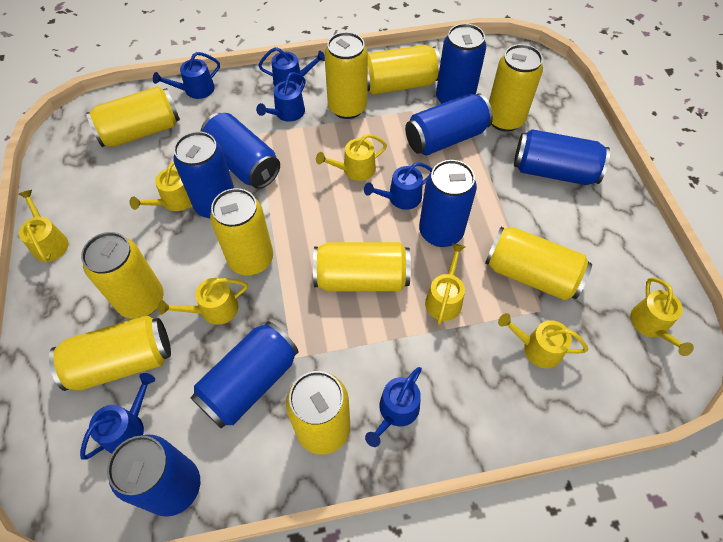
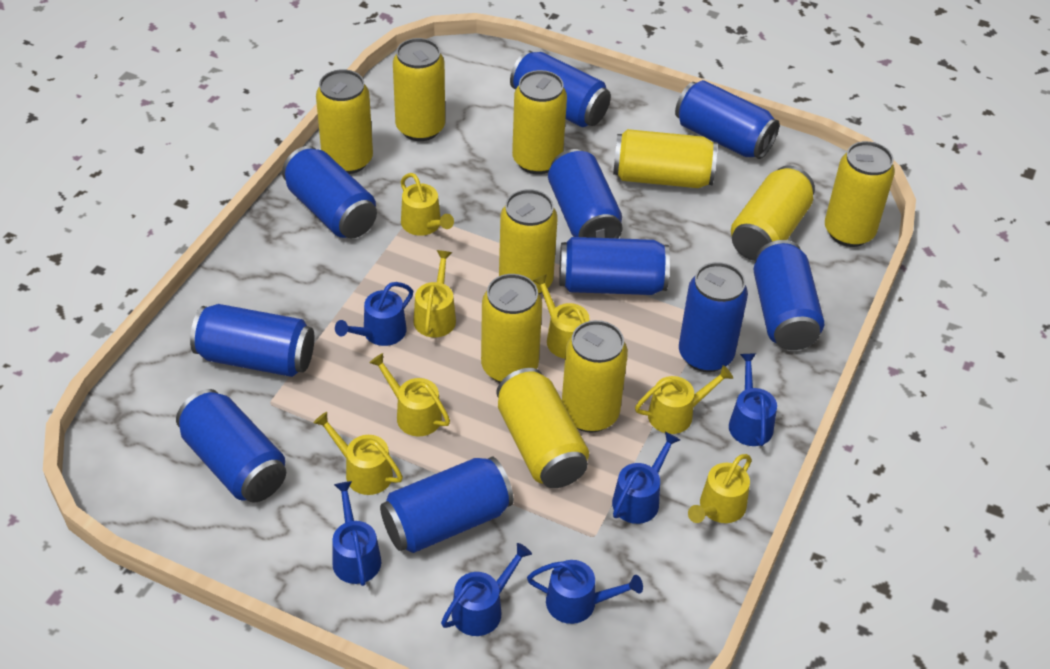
blue can: 8 -> 10

